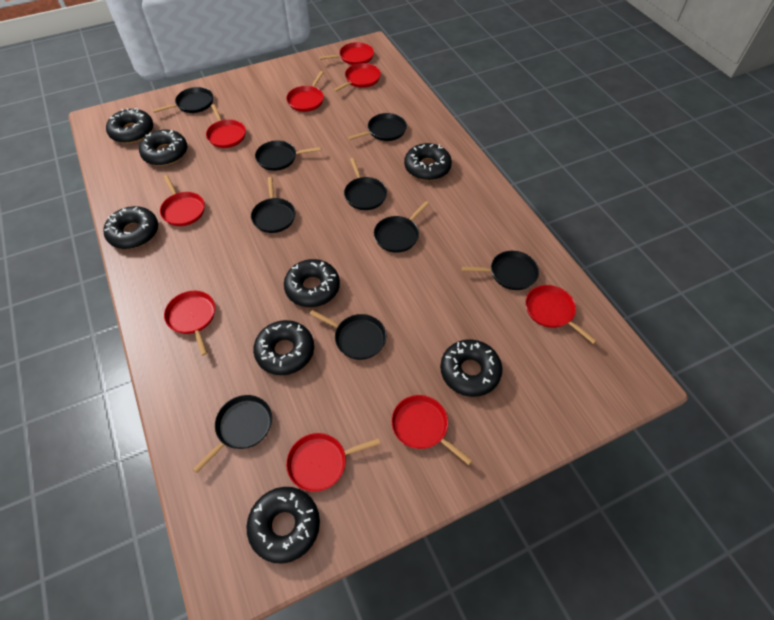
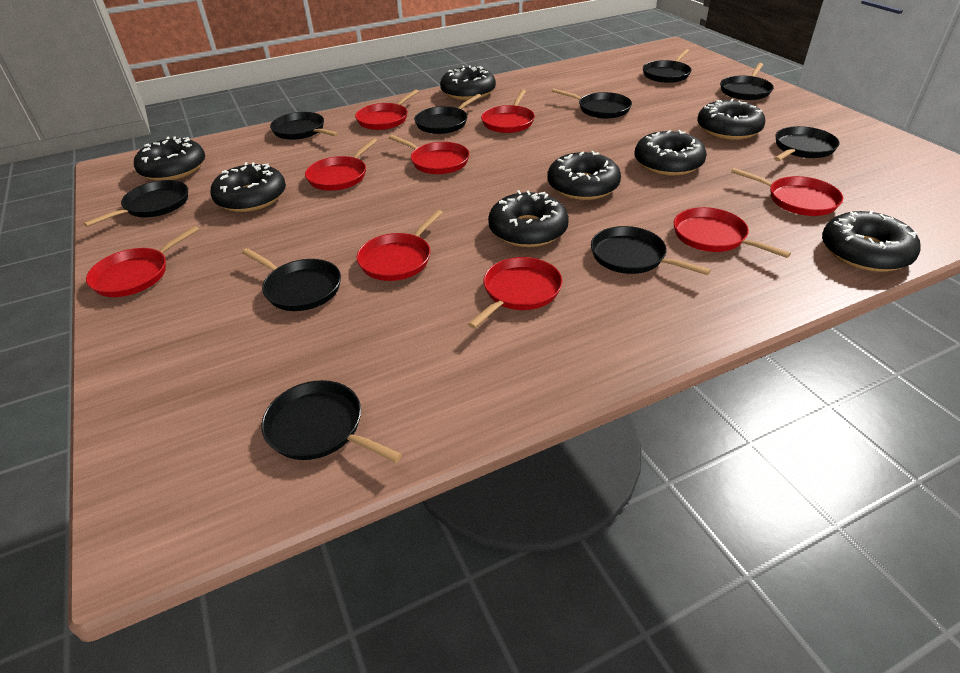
black pan: 9 -> 10

